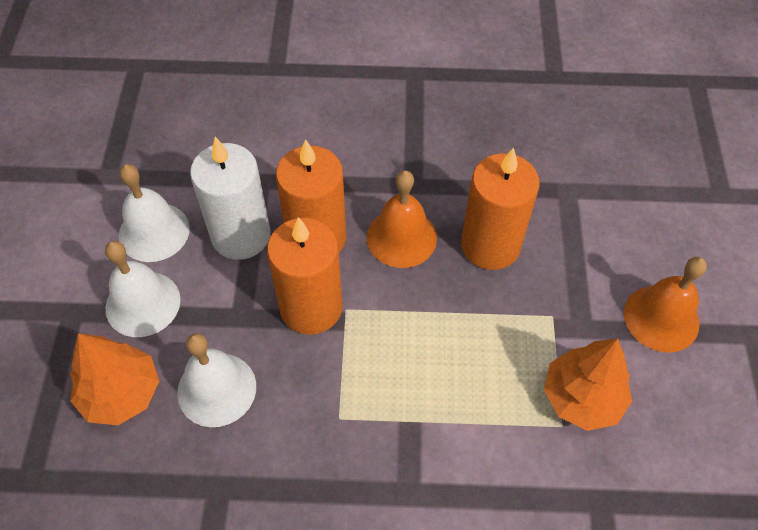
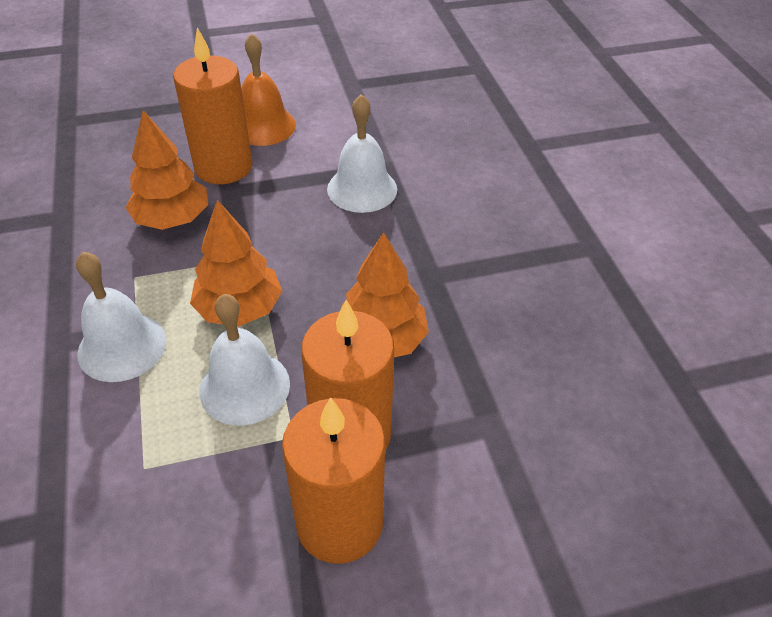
orange bell: 2 -> 1
orange tree: 2 -> 3
white candle: 1 -> 0

